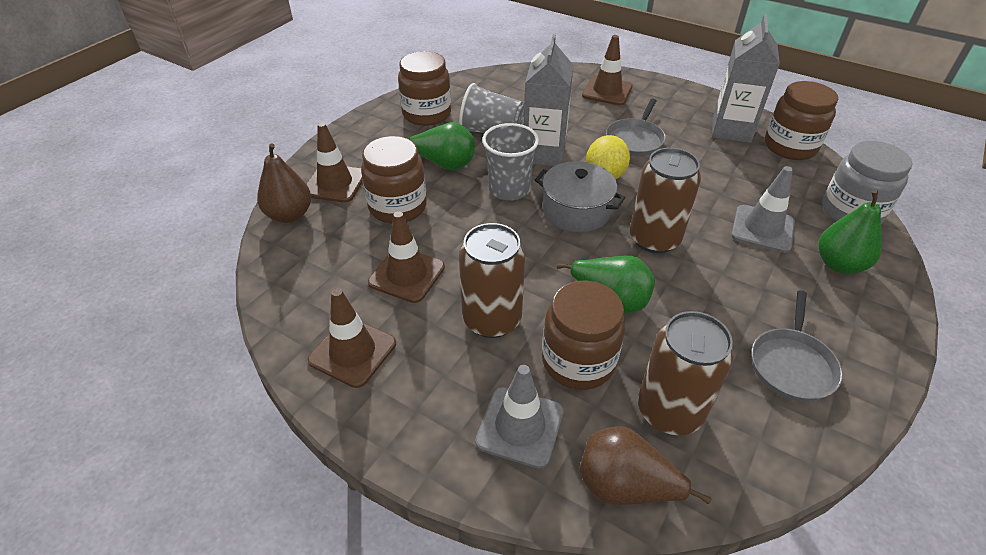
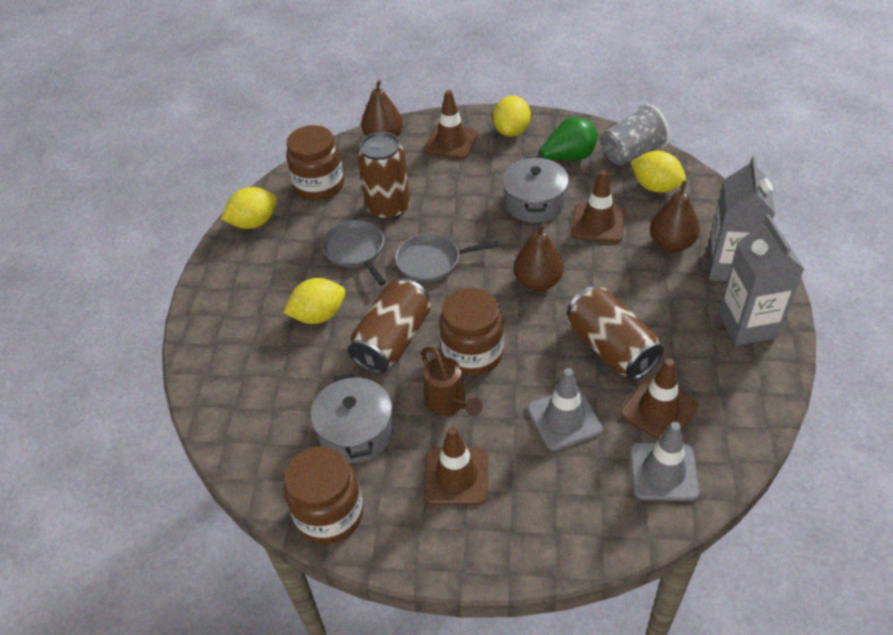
brown jar: 4 -> 3
brown pear: 2 -> 3
brown watering can: 0 -> 1
green pear: 3 -> 1
grey cup: 2 -> 1
grey jar: 1 -> 0
grey pot: 1 -> 2
yellow lemon: 1 -> 4

